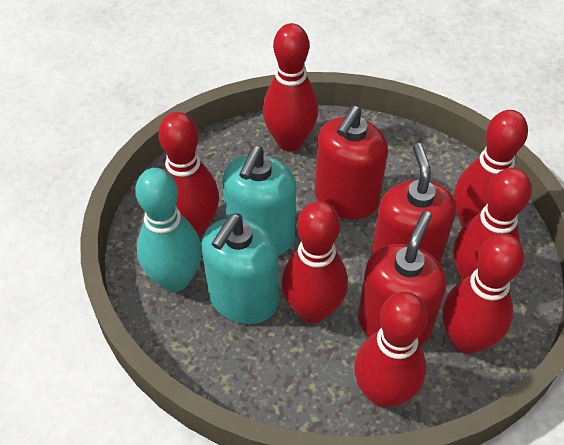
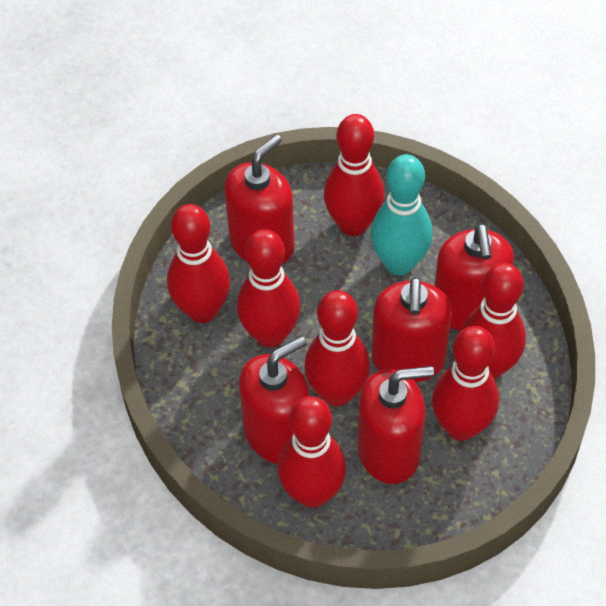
red soap dispenser: 3 -> 5
turquoise soap dispenser: 2 -> 0

